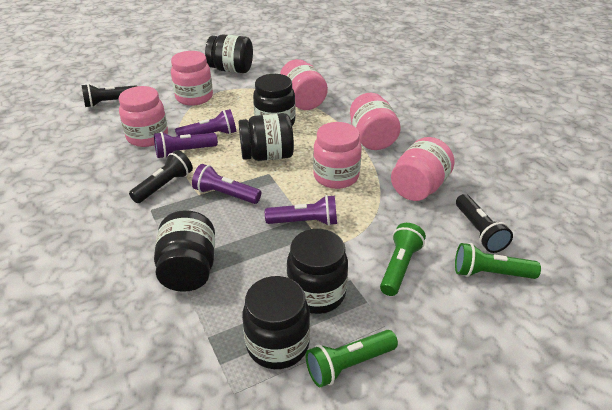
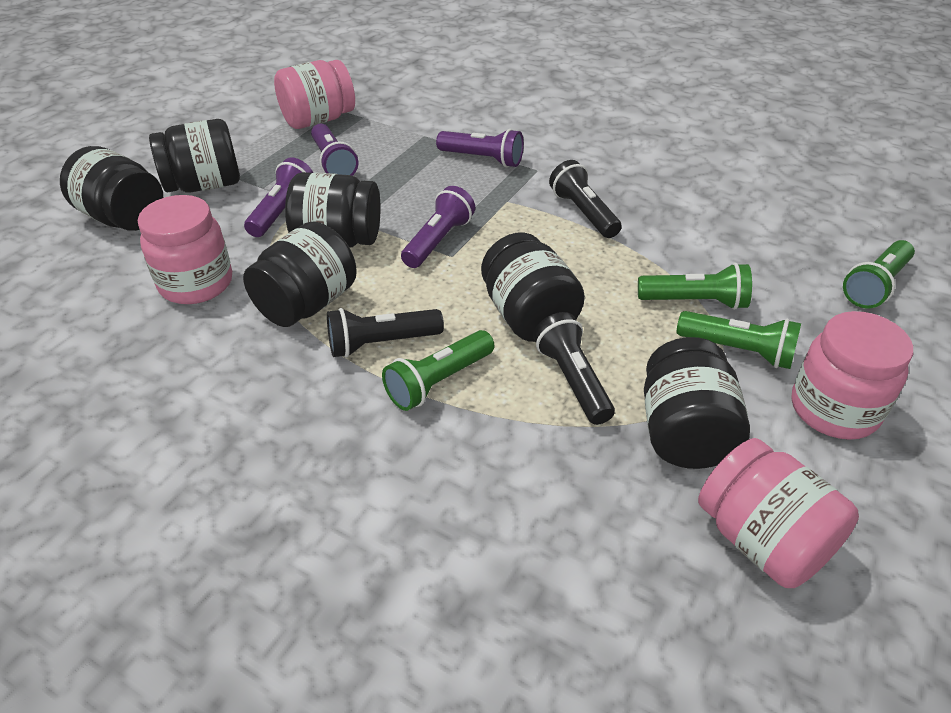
green flashlight: 3 -> 4
pink jar: 6 -> 4

